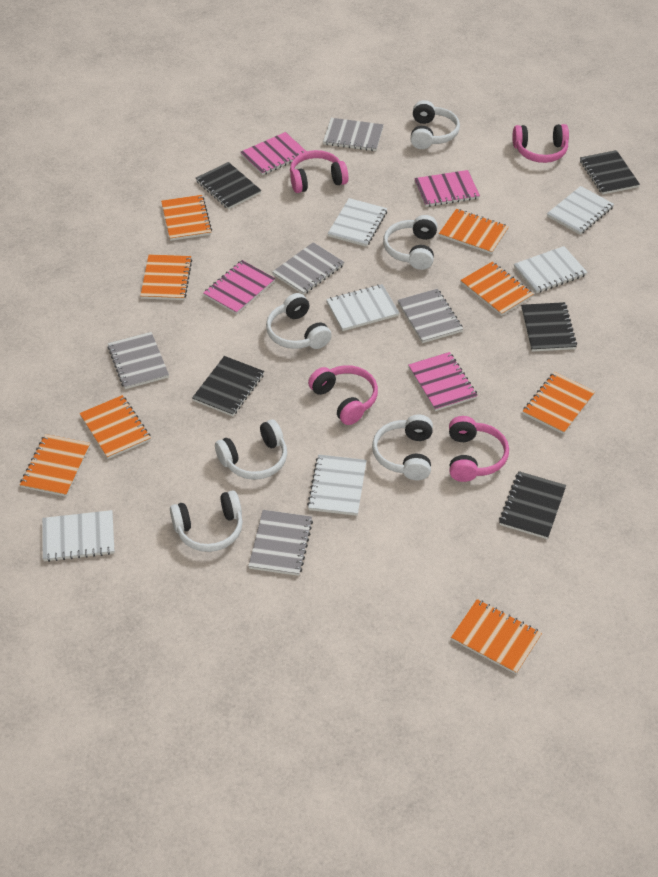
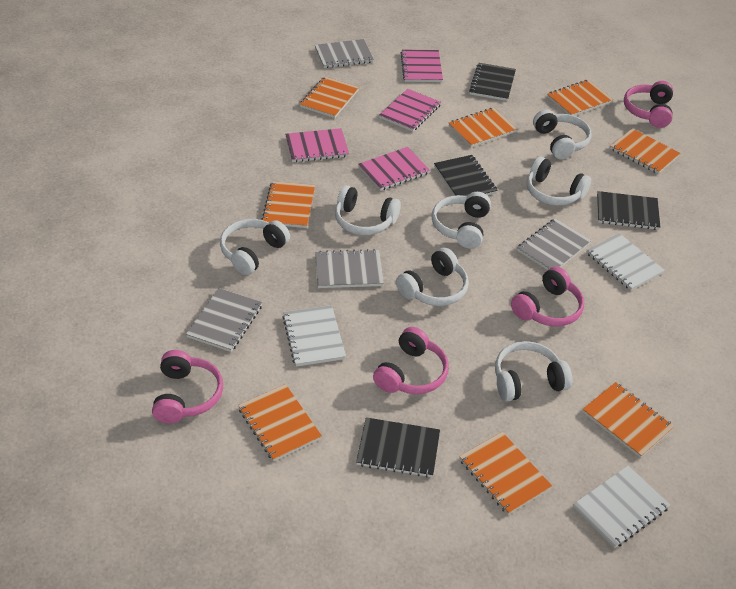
black notebook: 5 -> 4
grey notebook: 5 -> 4
white headphones: 6 -> 7
white notebook: 6 -> 3

